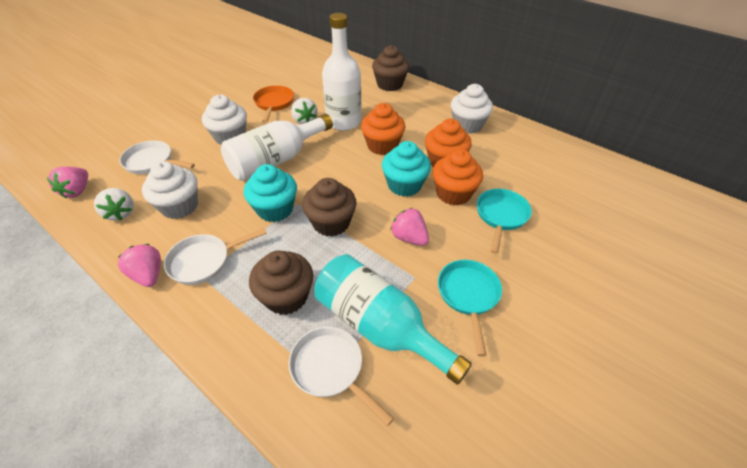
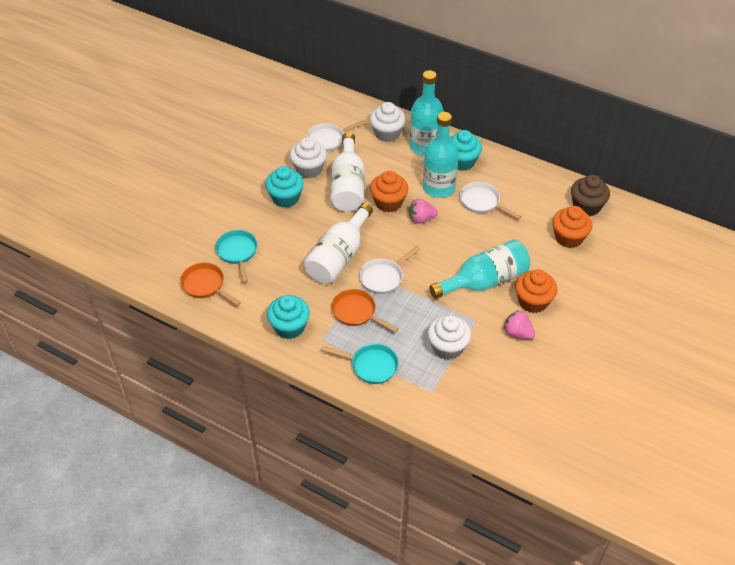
brown cupcake: 3 -> 1
orange pan: 1 -> 2
pink strawberry: 3 -> 2
turquoise bottle: 1 -> 3
turquoise cupcake: 2 -> 3
white strawberry: 2 -> 0

